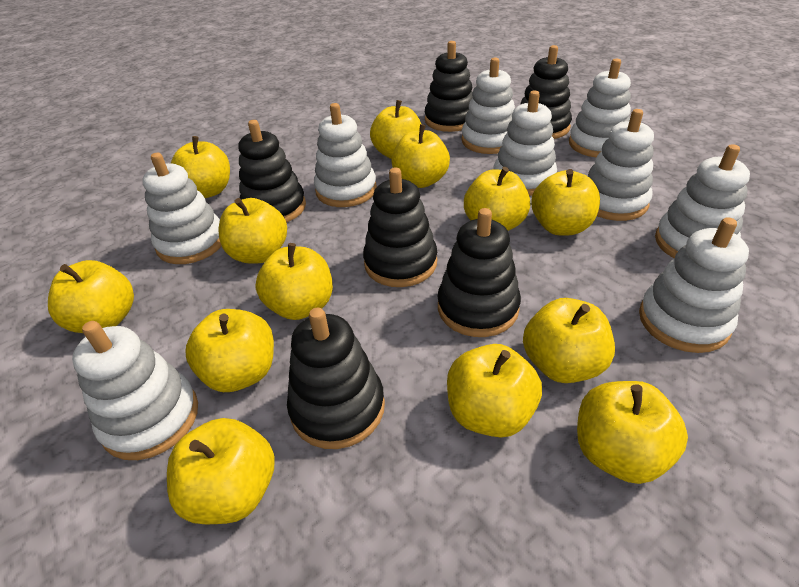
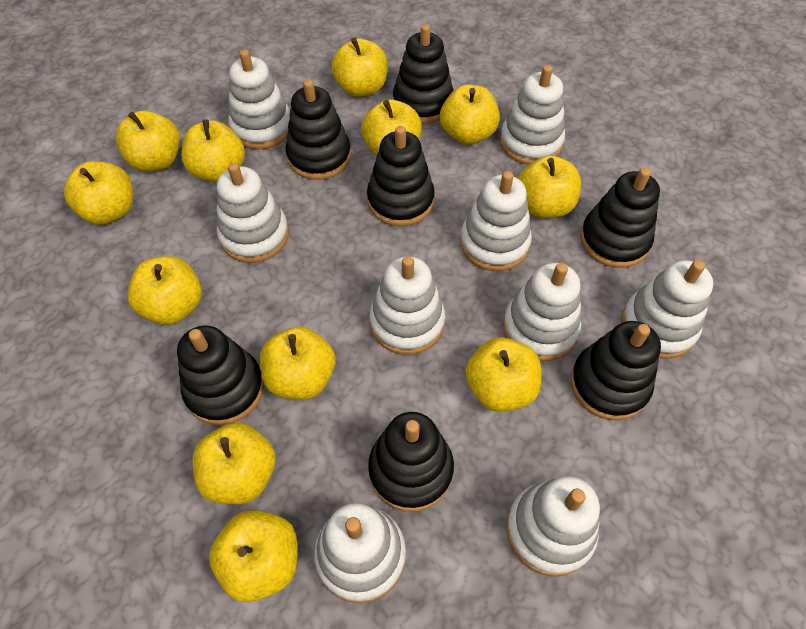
black stacking toy: 6 -> 7
yellow apple: 13 -> 12

